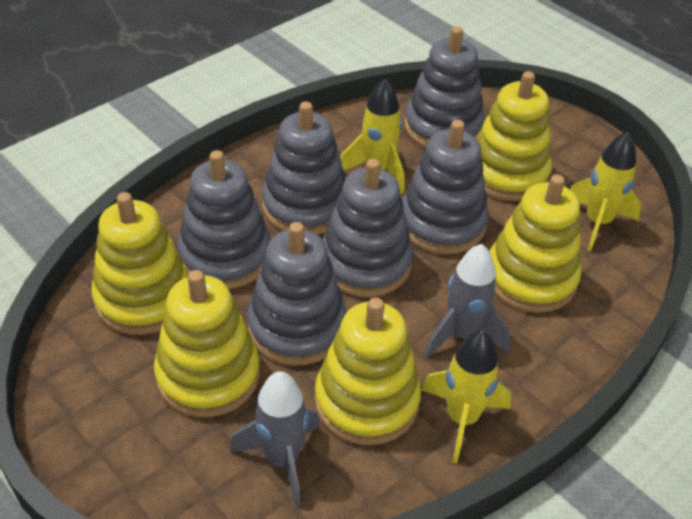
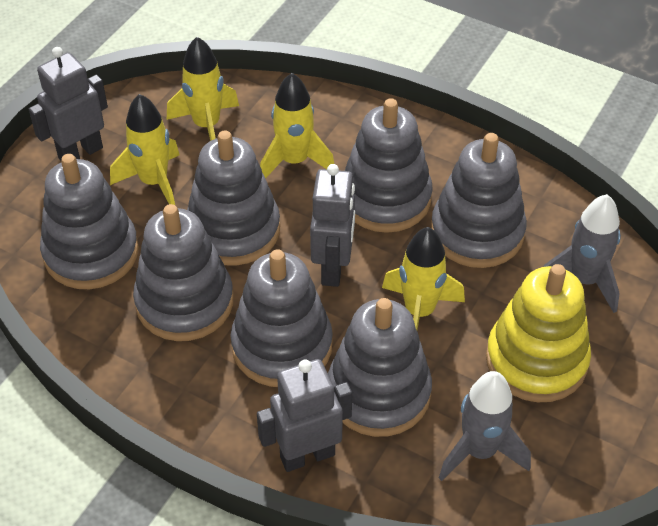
grey robot: 0 -> 3
grey stacking toy: 6 -> 7
yellow rocket: 3 -> 4
yellow stacking toy: 5 -> 1

